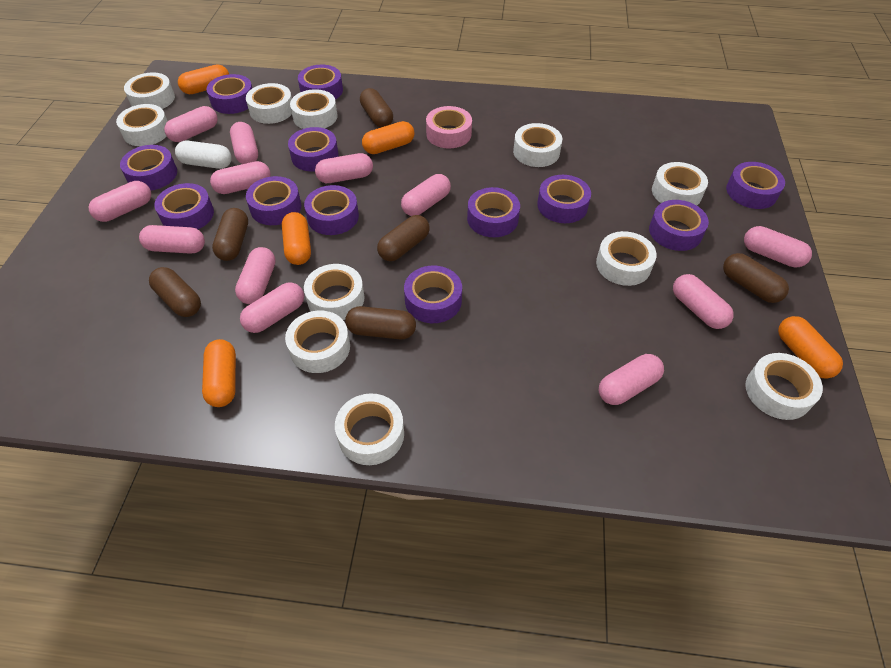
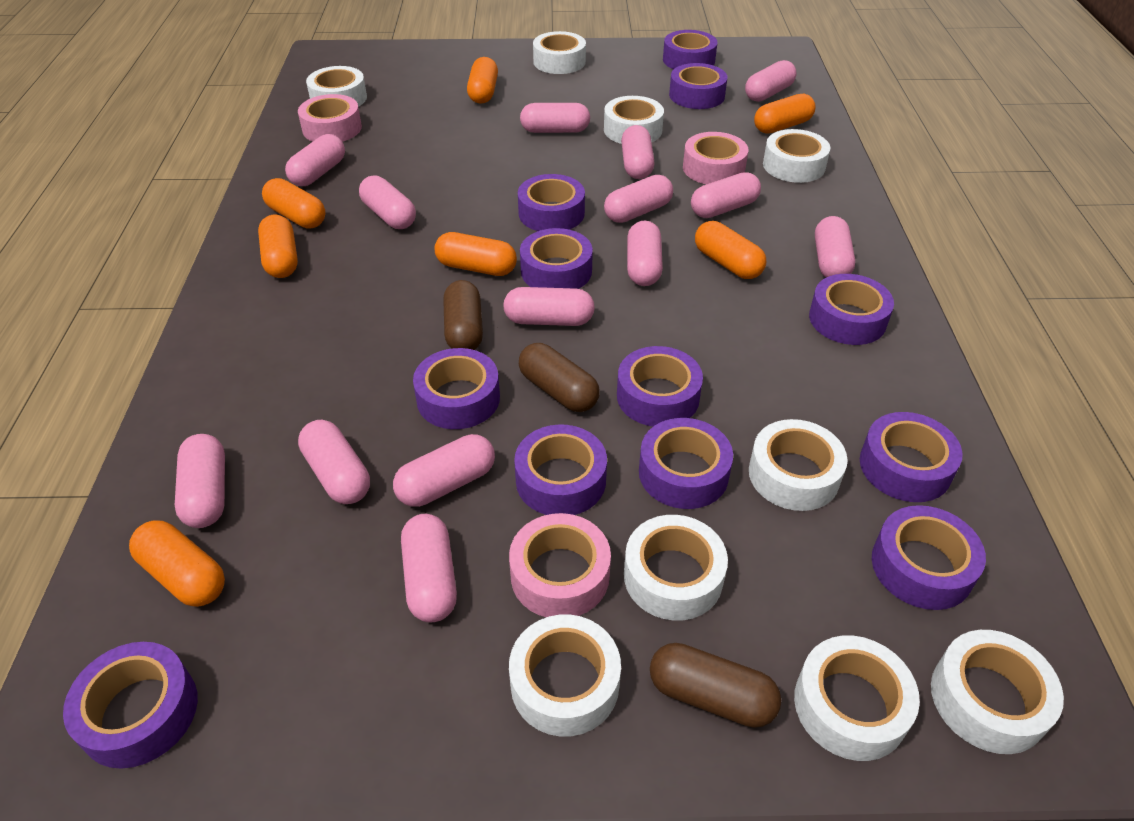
brown capsule: 6 -> 3
orange capsule: 5 -> 7
pink capsule: 12 -> 14
pink tape: 1 -> 3
white capsule: 1 -> 0
white tape: 11 -> 9

